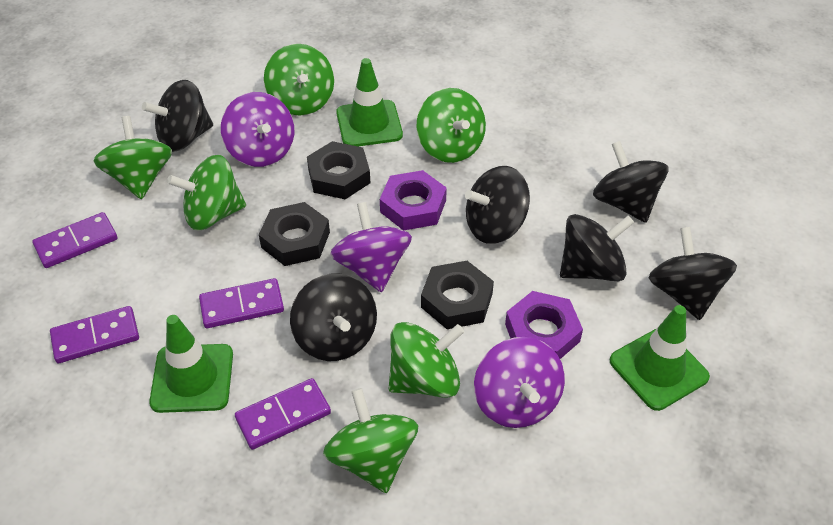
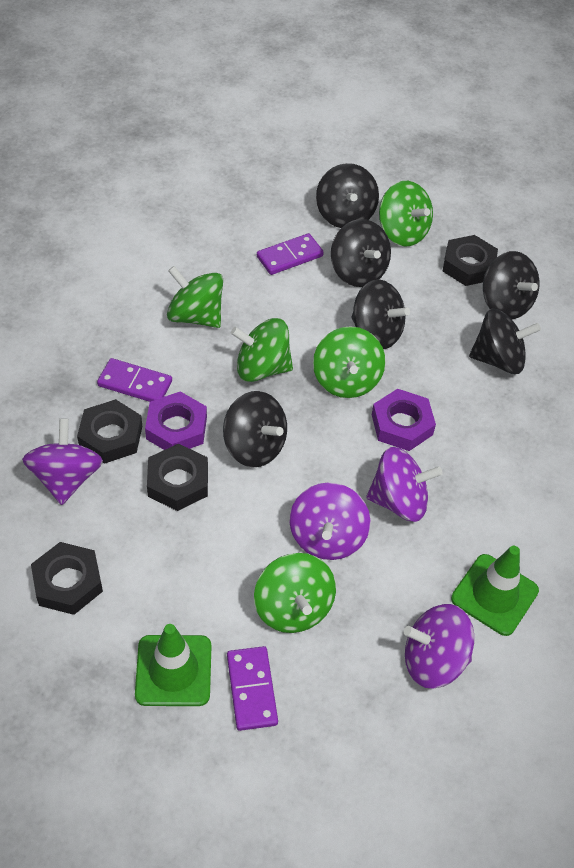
black nut: 3 -> 4
green spinning top: 6 -> 5
green traffic cone: 3 -> 2
purple domino: 4 -> 3
purple spinning top: 3 -> 4

